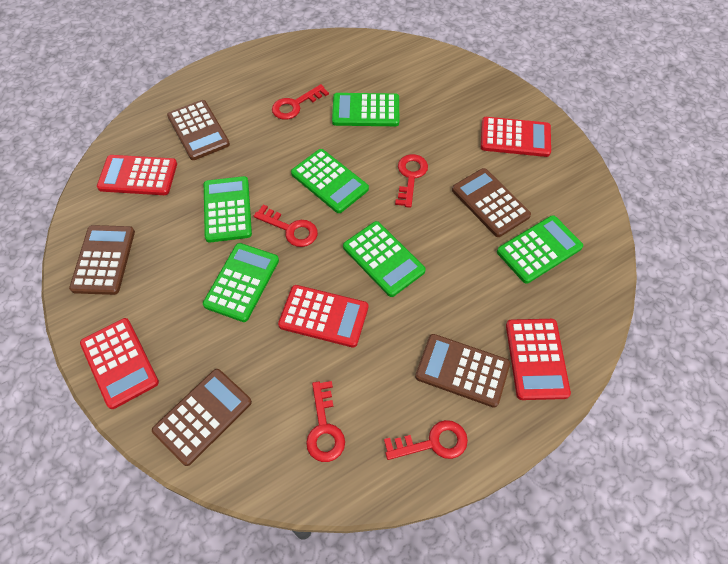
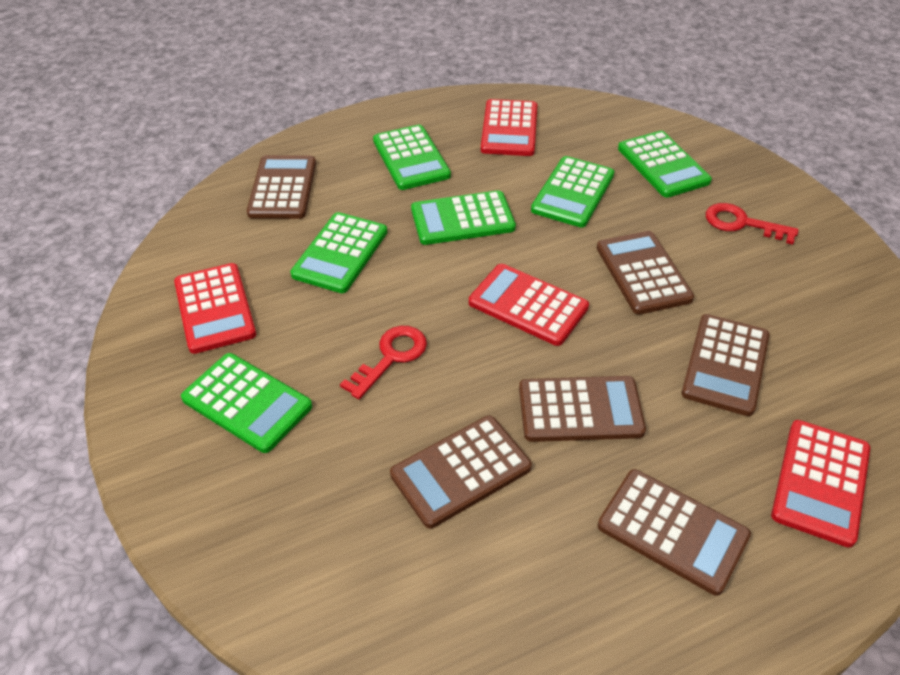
brown calculator: 5 -> 6
red calculator: 5 -> 4
red key: 5 -> 2

